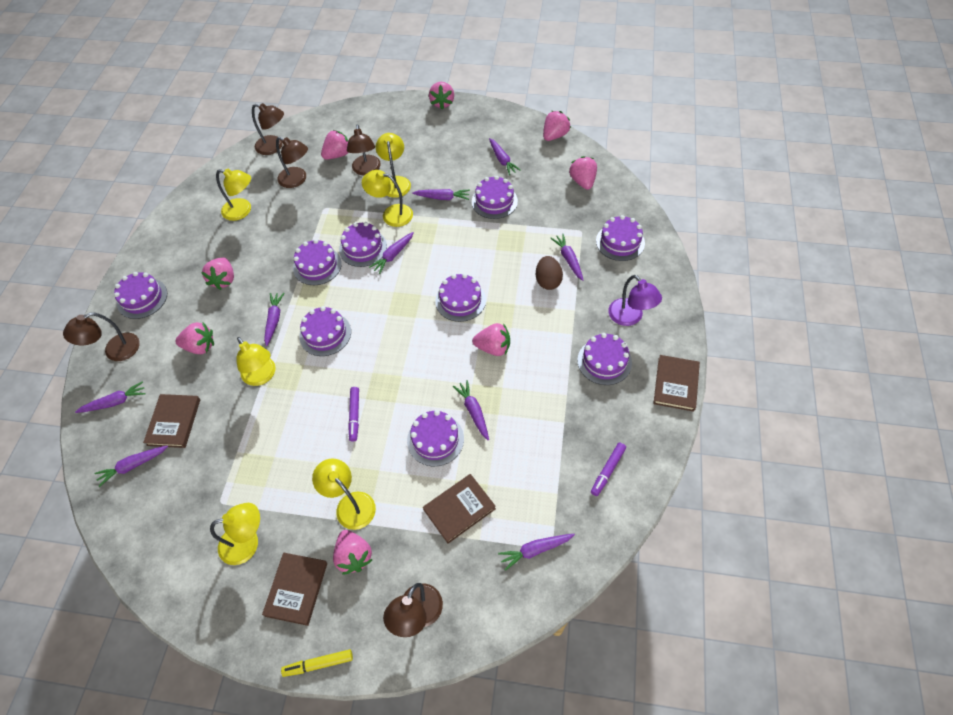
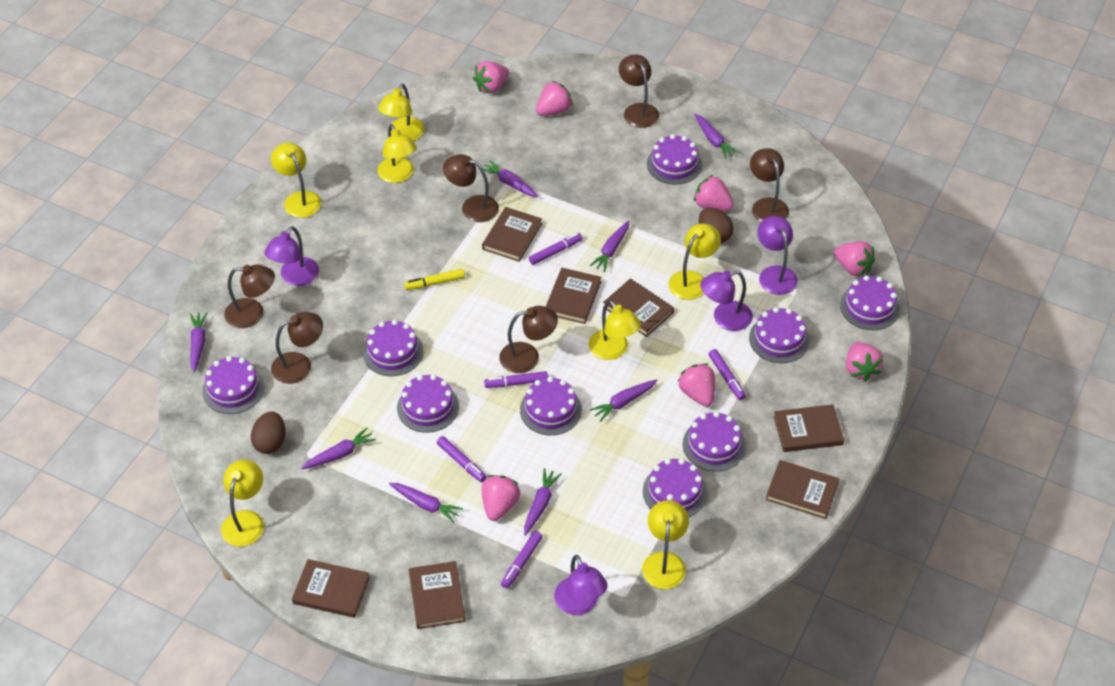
brown book: 4 -> 7
brown egg: 1 -> 2
brown lamp: 5 -> 6
pink strawberry: 8 -> 7
purple carrot: 9 -> 8
purple lamp: 1 -> 4
purple marker: 2 -> 5
yellow lamp: 6 -> 7

